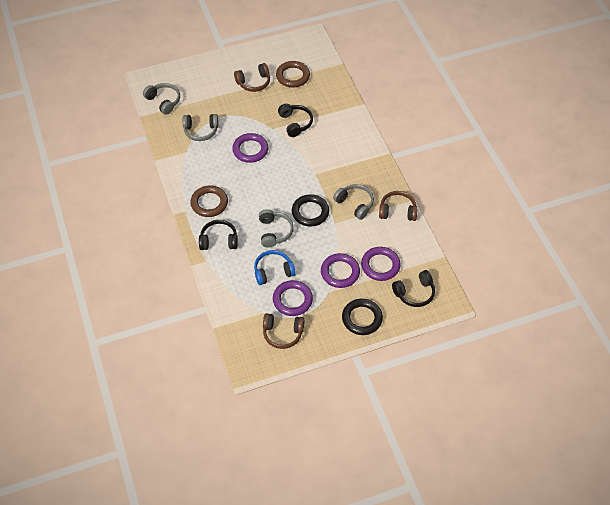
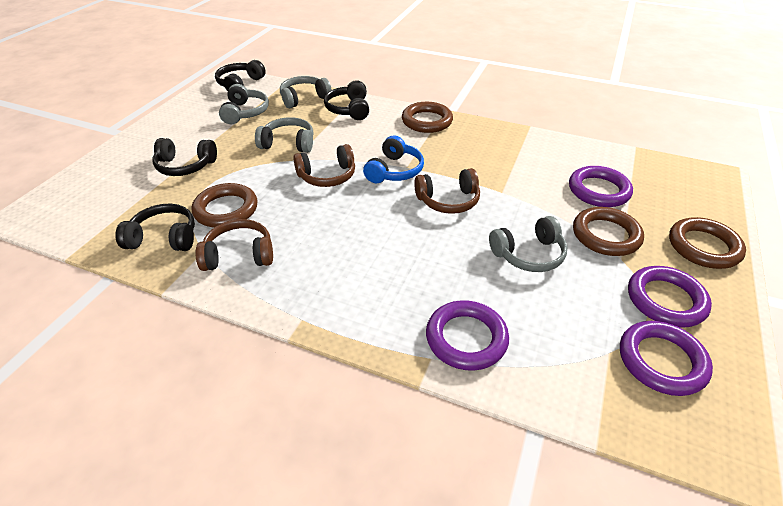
black headphones: 3 -> 4
black ring: 2 -> 0
brown ring: 2 -> 4

